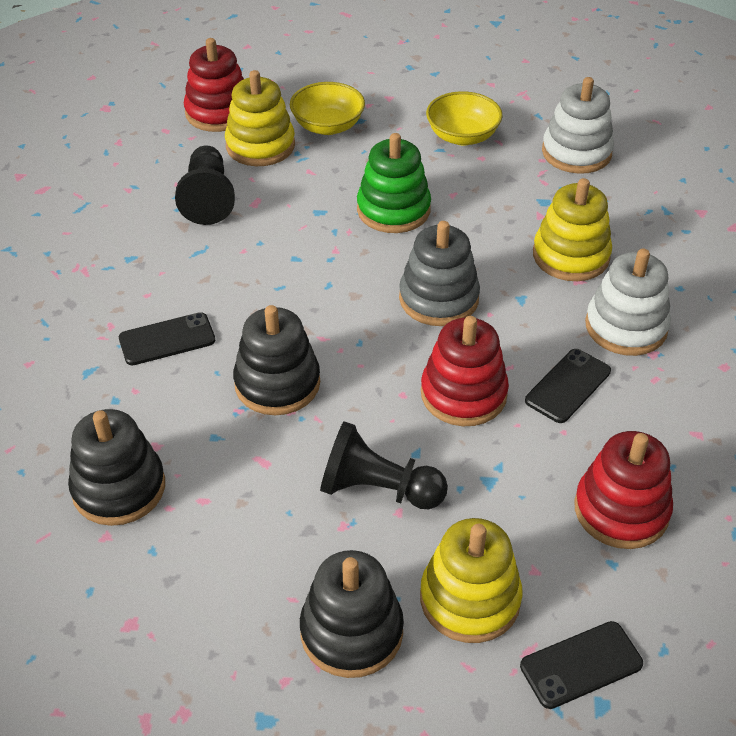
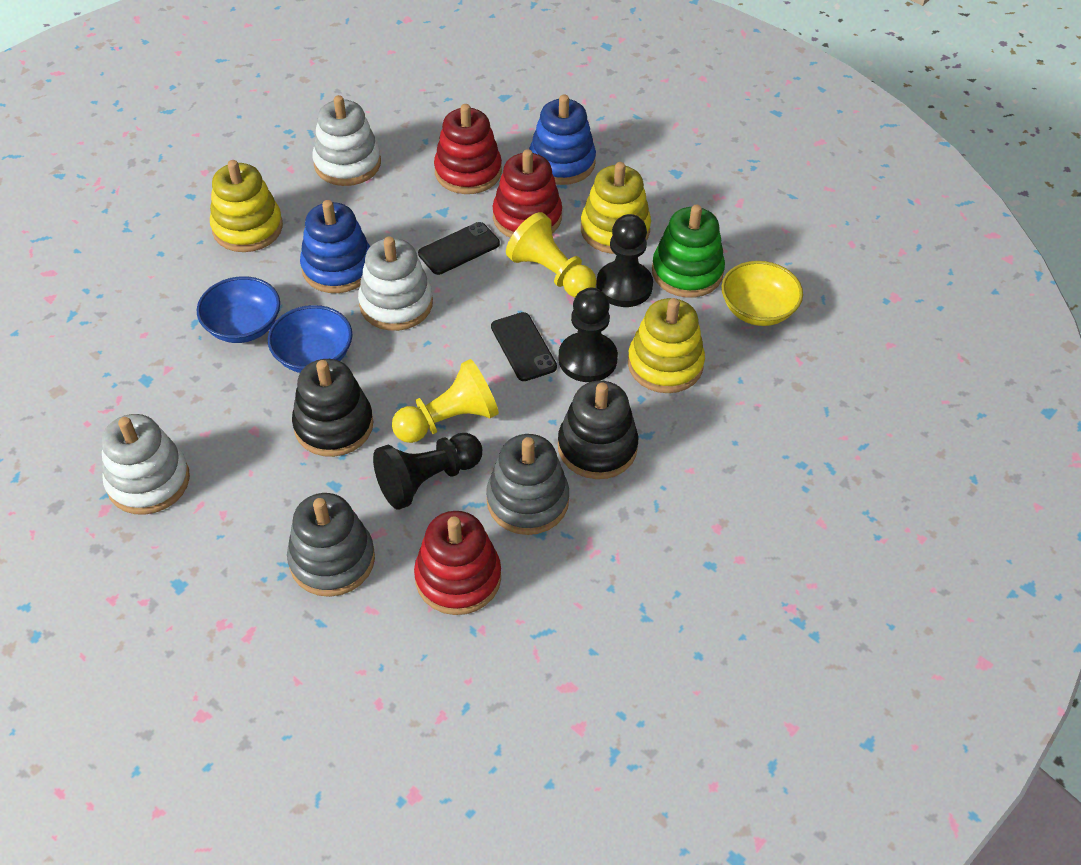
black pawn: 2 -> 3
black phone: 3 -> 2
black stacking toy: 3 -> 2
blue bowl: 0 -> 2
blue stacking toy: 0 -> 2
grey stacking toy: 1 -> 2
white stacking toy: 2 -> 3
yellow bowl: 2 -> 1
yellow pawn: 0 -> 2

